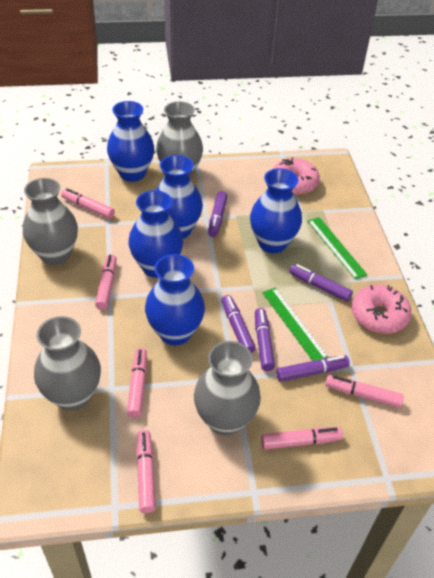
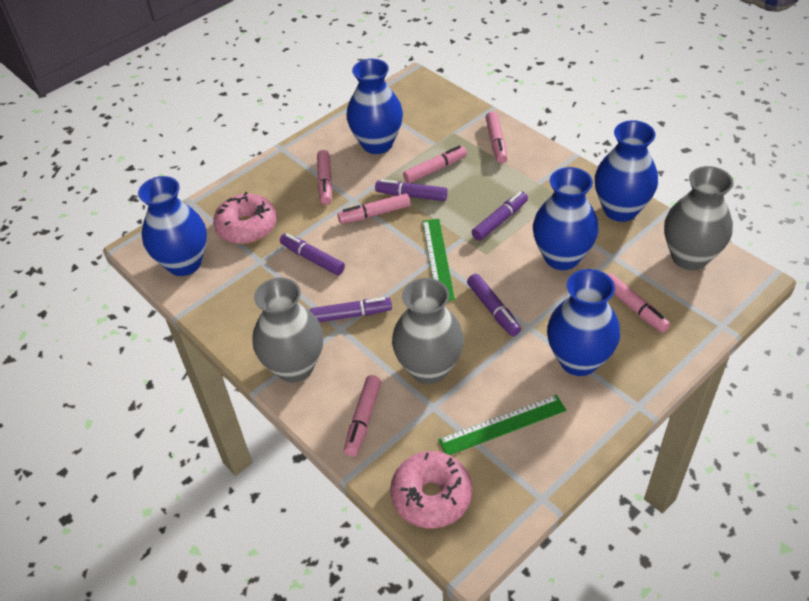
grey vase: 4 -> 3

